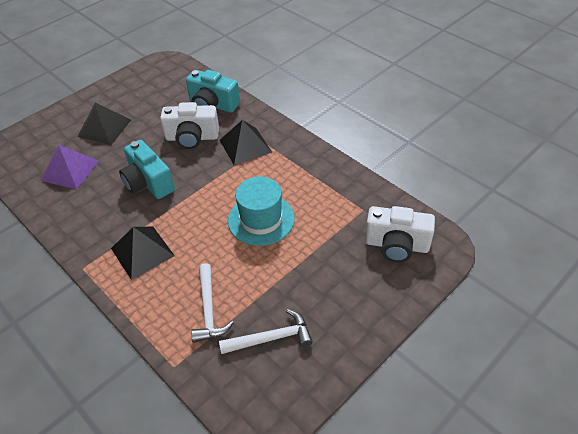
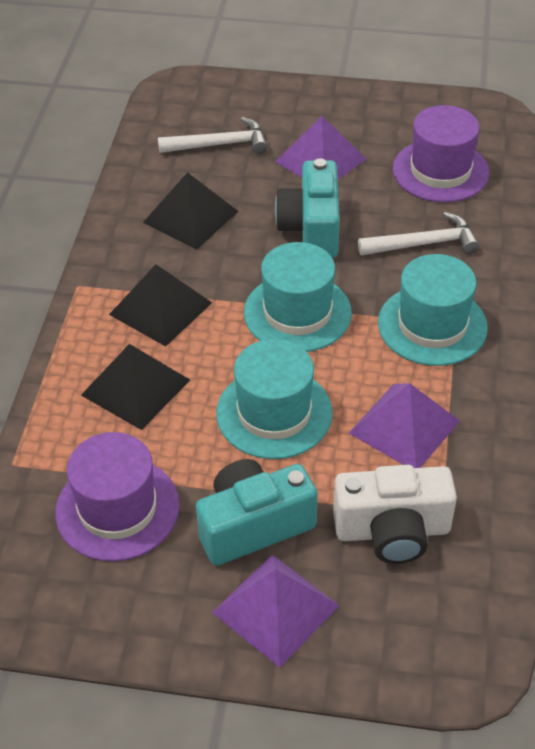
purple hat: 0 -> 2
purple pyramid: 1 -> 3
turquoise hat: 1 -> 3
white camera: 2 -> 1

